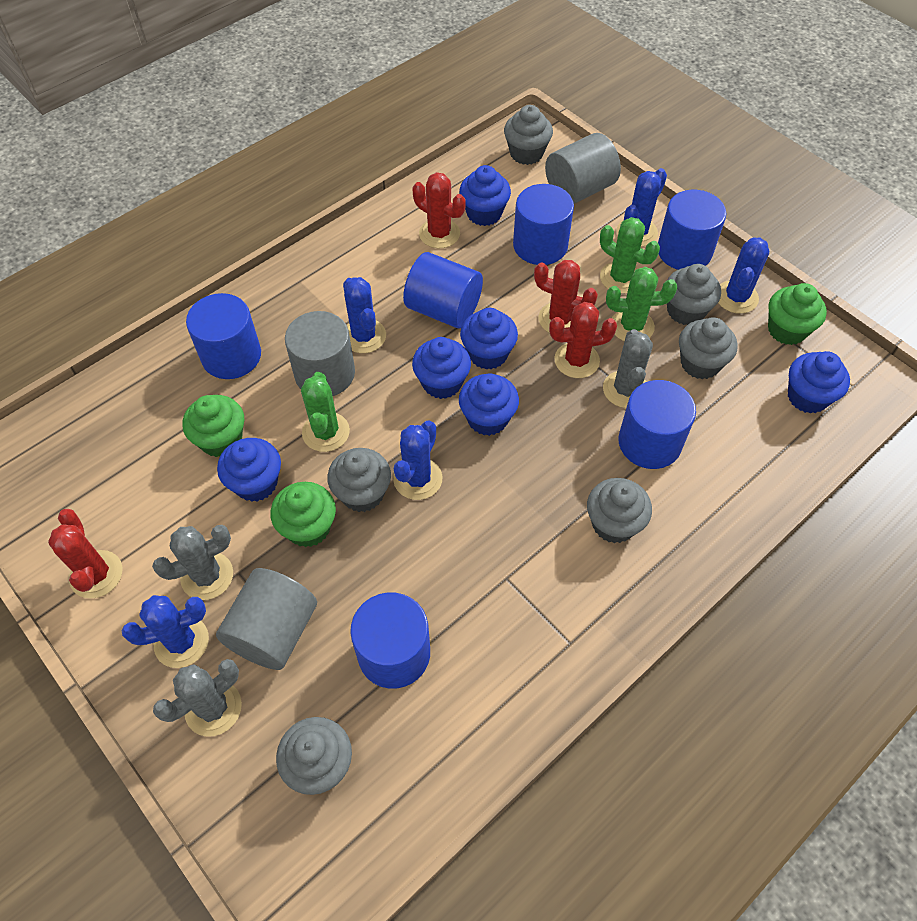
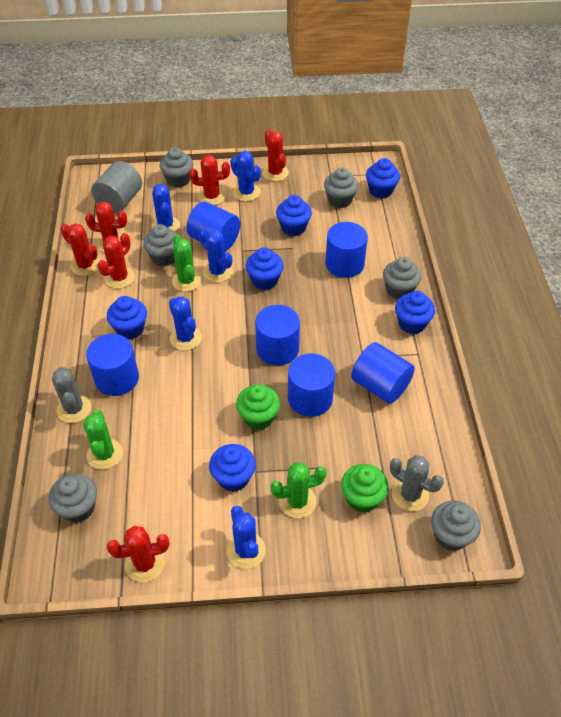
green cupcake: 3 -> 2
grey cactus: 3 -> 2
grey cylinder: 3 -> 1
red cactus: 4 -> 6

